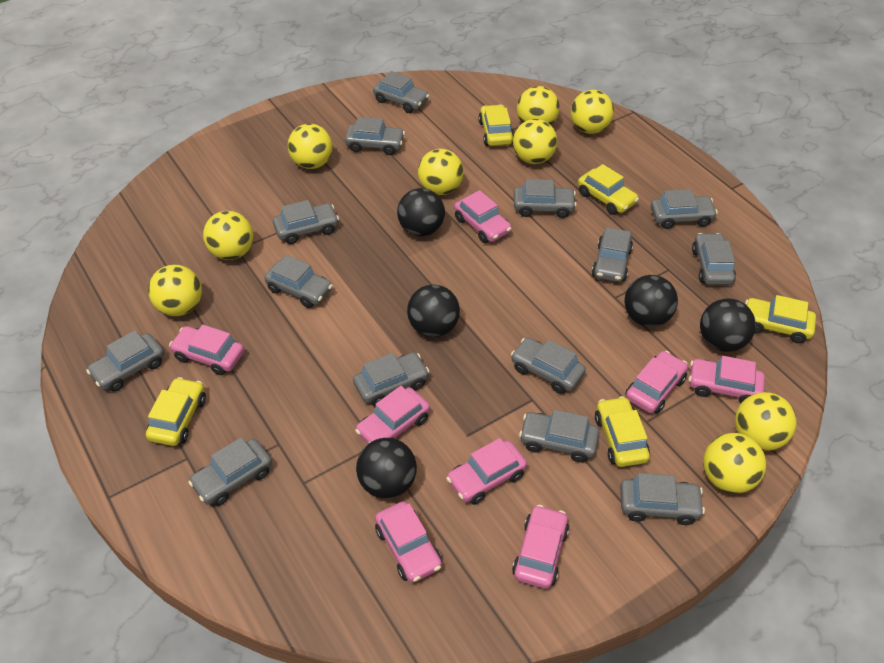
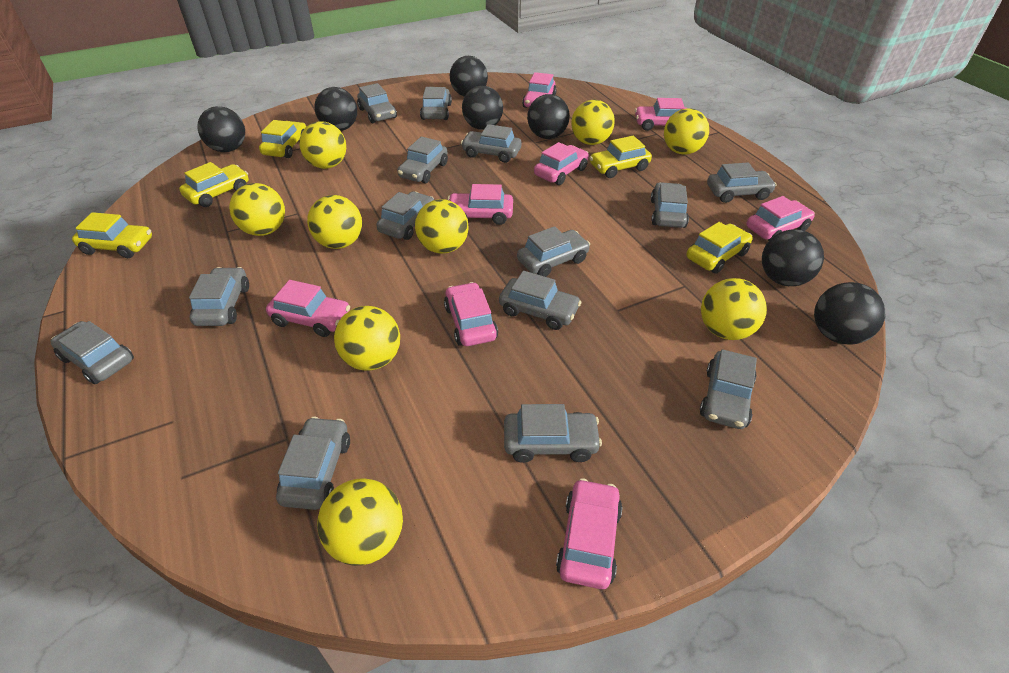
black ball: 5 -> 7

